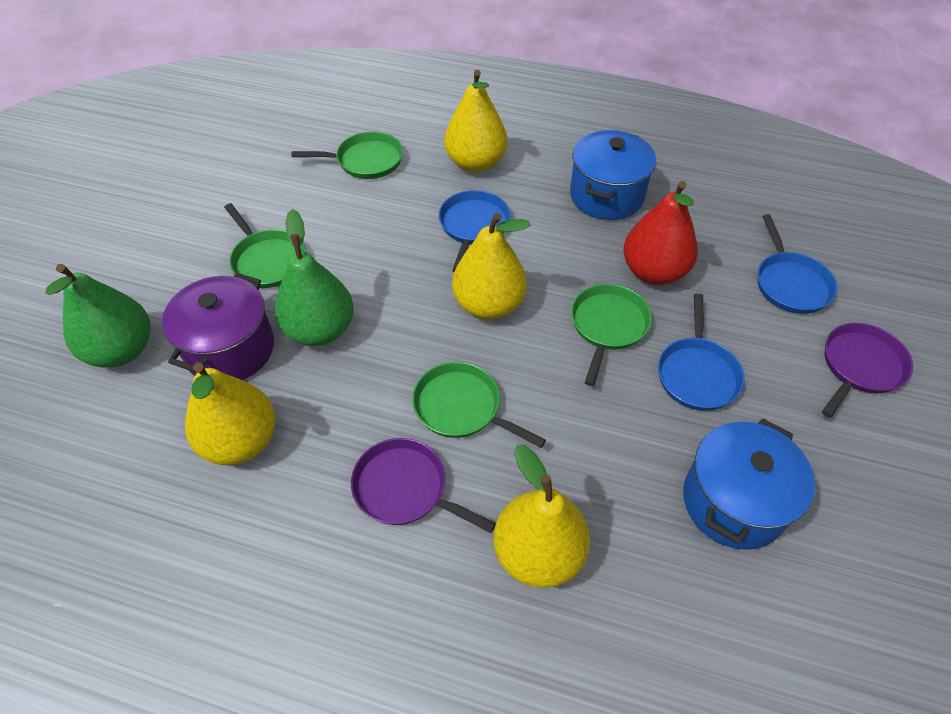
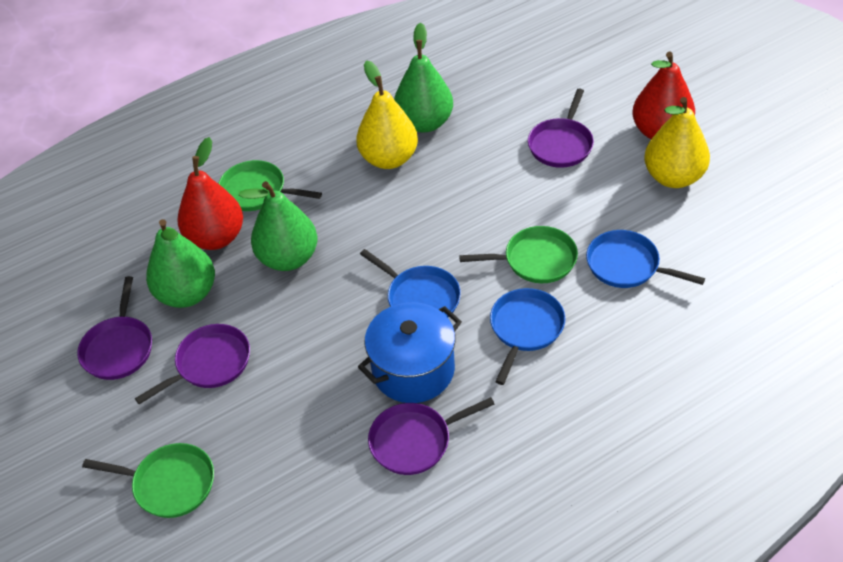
blue pot: 2 -> 1
green pan: 4 -> 3
green pear: 2 -> 3
purple pan: 2 -> 4
purple pot: 1 -> 0
red pear: 1 -> 2
yellow pear: 4 -> 2

